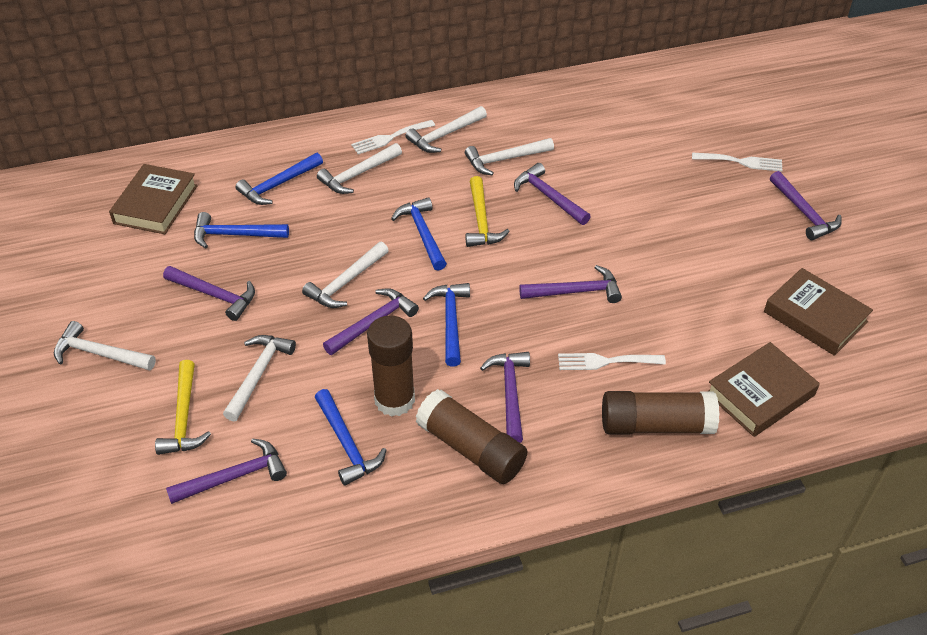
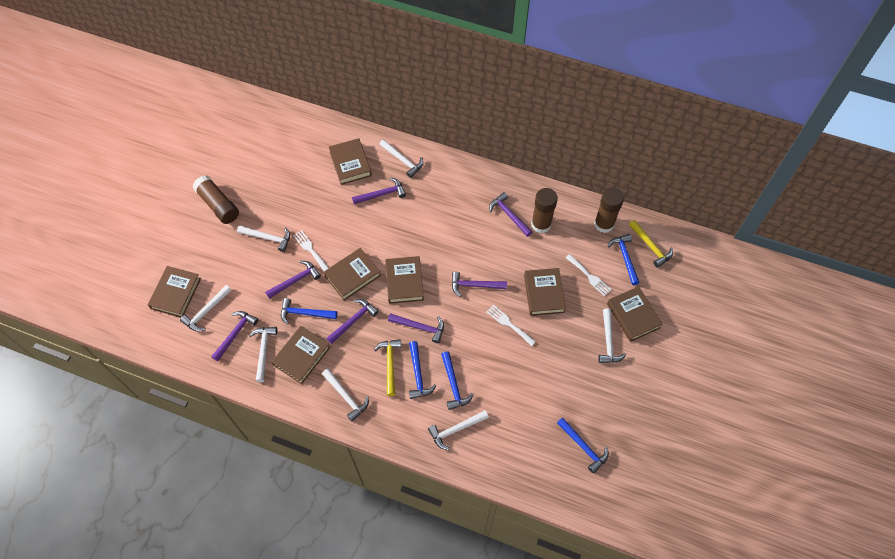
brown book: 3 -> 7
white hammer: 6 -> 7

